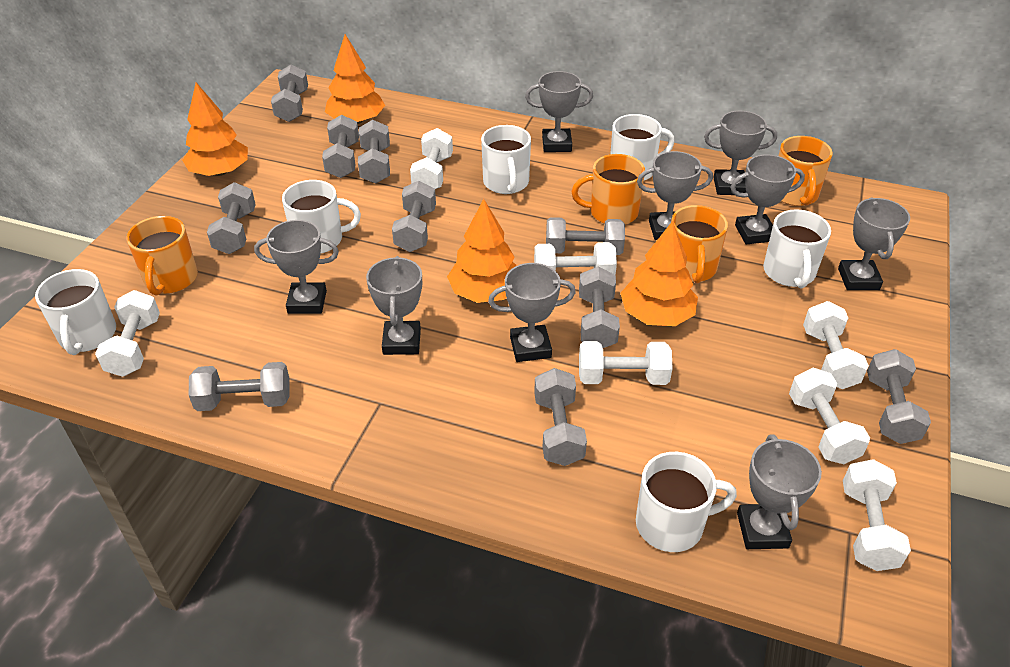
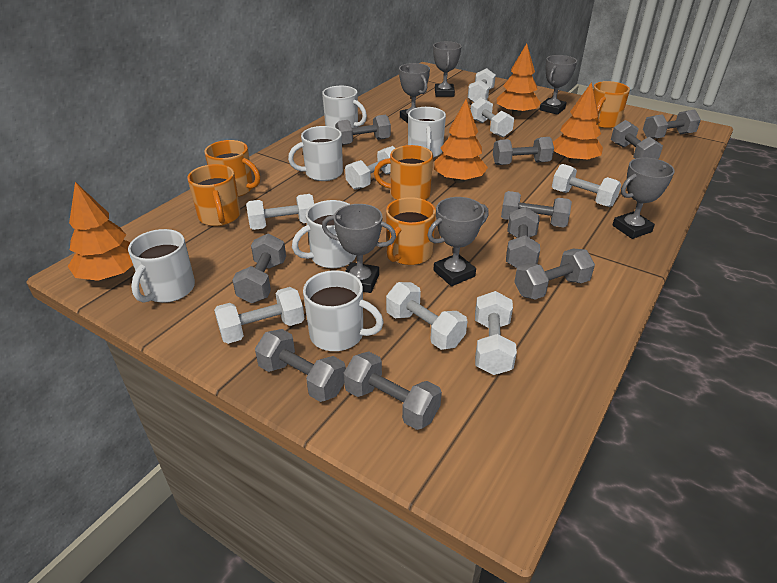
grey trophy: 9 -> 6
orange mug: 4 -> 5
white dumbbell: 7 -> 8

